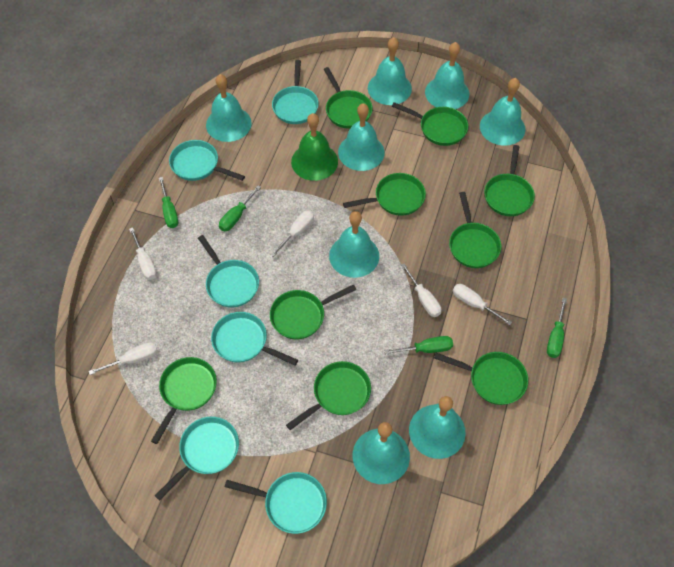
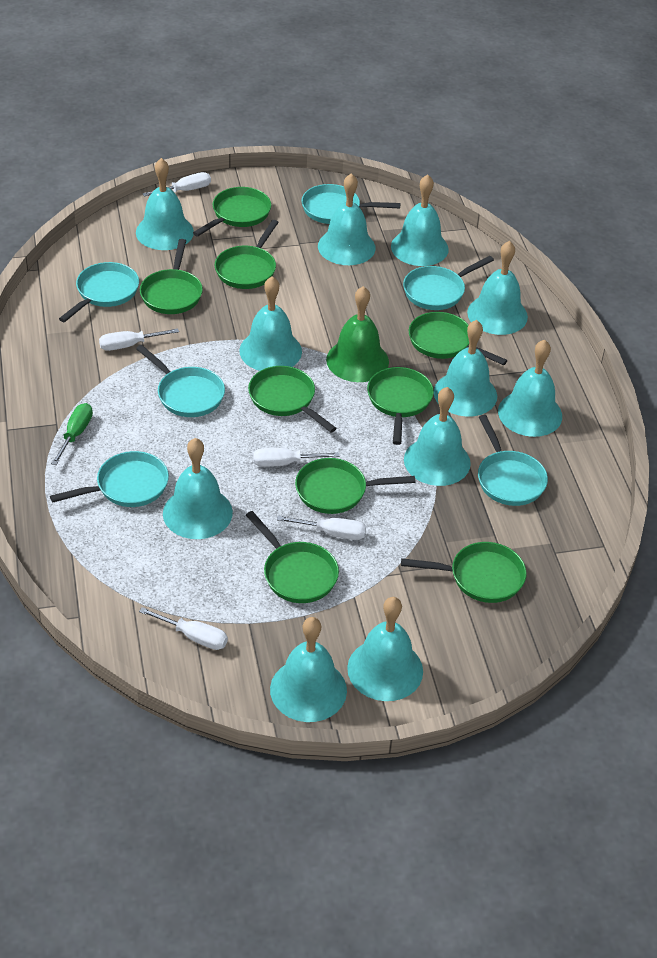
green screwdriver: 4 -> 1
turquoise bell: 8 -> 11

